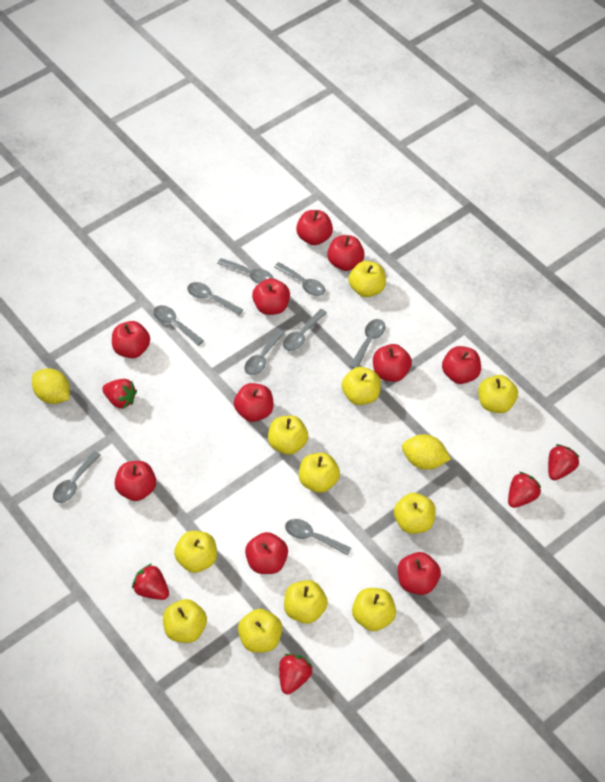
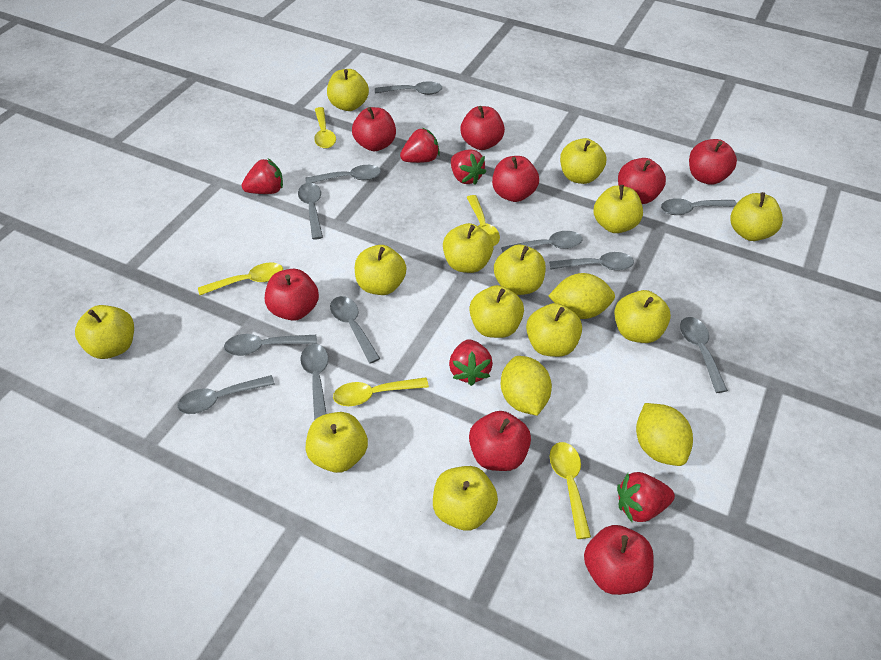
grey spoon: 9 -> 11
red apple: 10 -> 8
yellow apple: 11 -> 13
yellow lemon: 2 -> 3
yellow spoon: 0 -> 5

